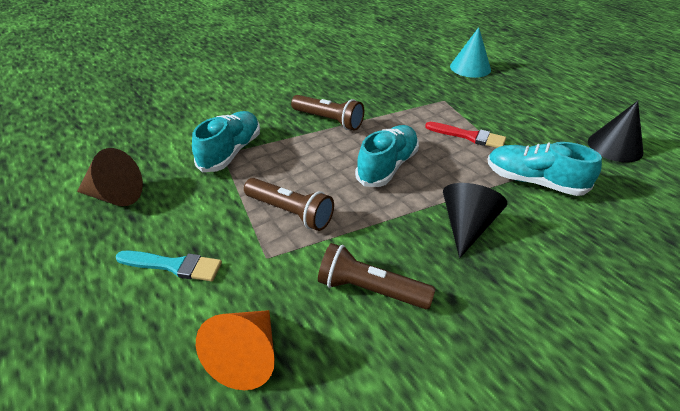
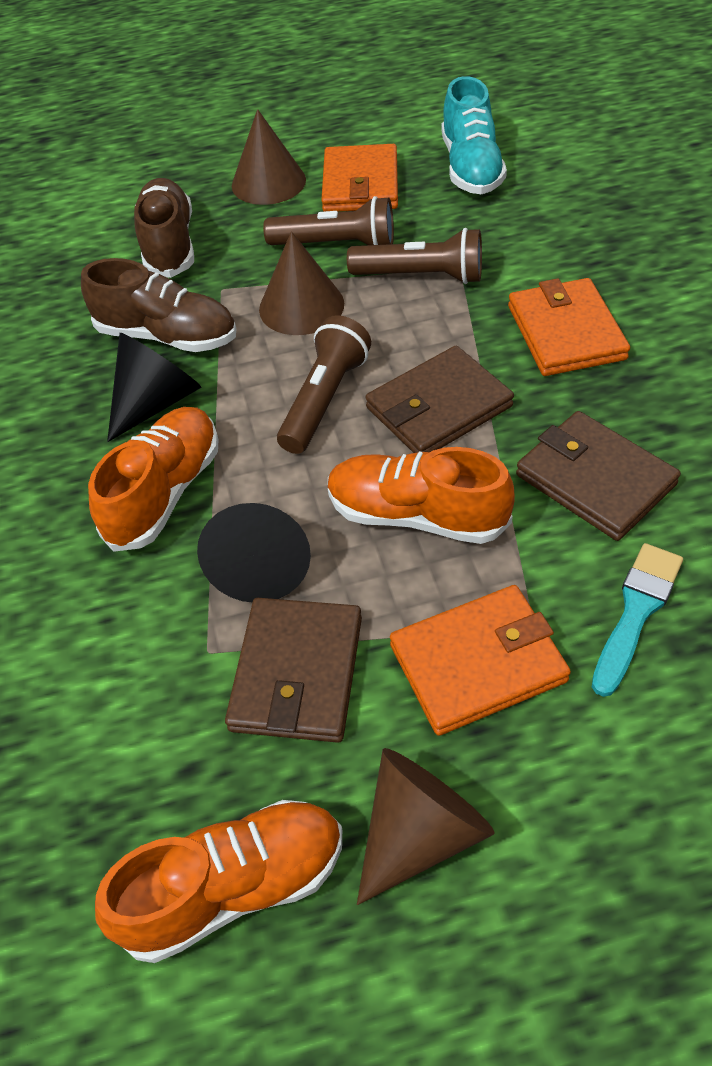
brown cone: 1 -> 3
brown shoe: 0 -> 2
brown wallet: 0 -> 3
orange cone: 1 -> 0
orange shoe: 0 -> 3
orange wallet: 0 -> 3
red brush: 1 -> 0
turquoise cone: 1 -> 0
turquoise shoe: 3 -> 1

